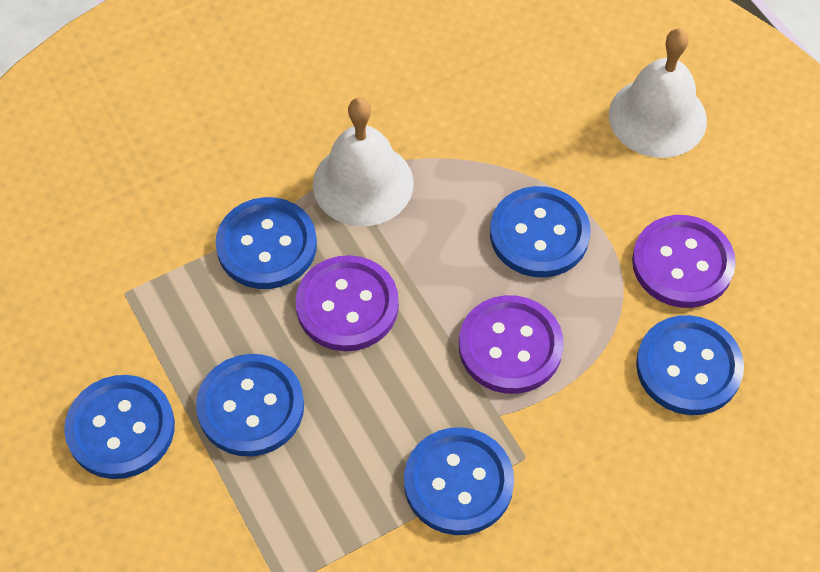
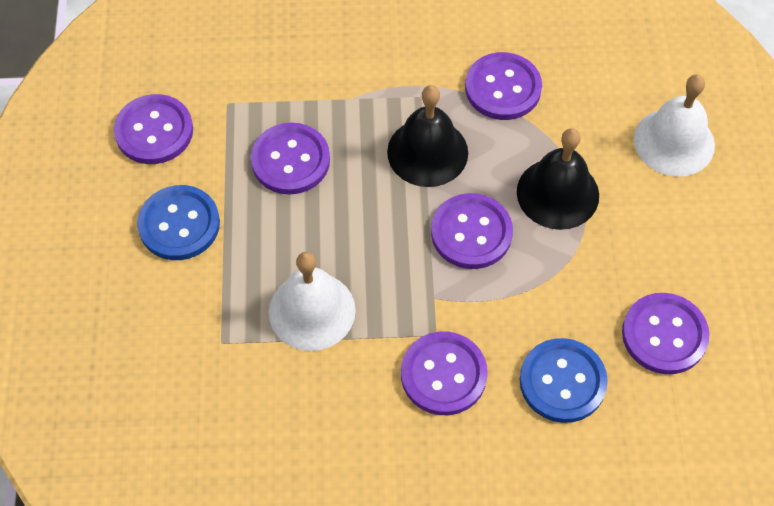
black bell: 0 -> 2
blue button: 6 -> 2
purple button: 3 -> 6

